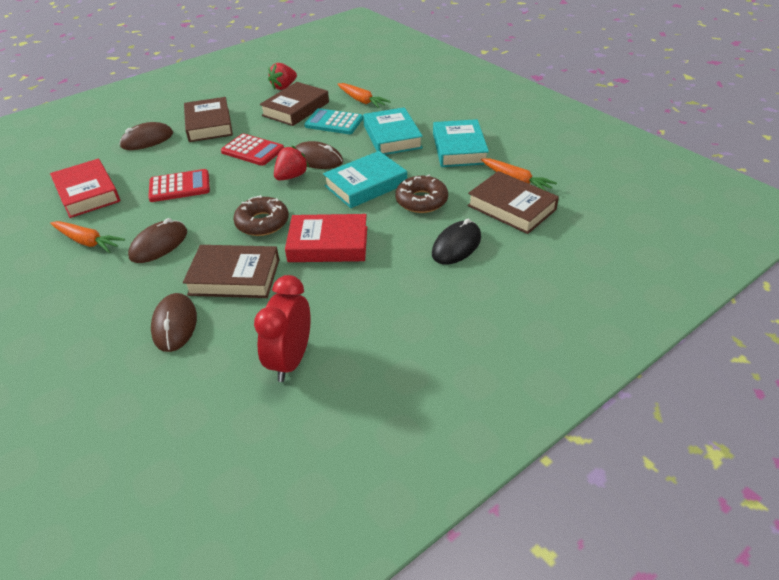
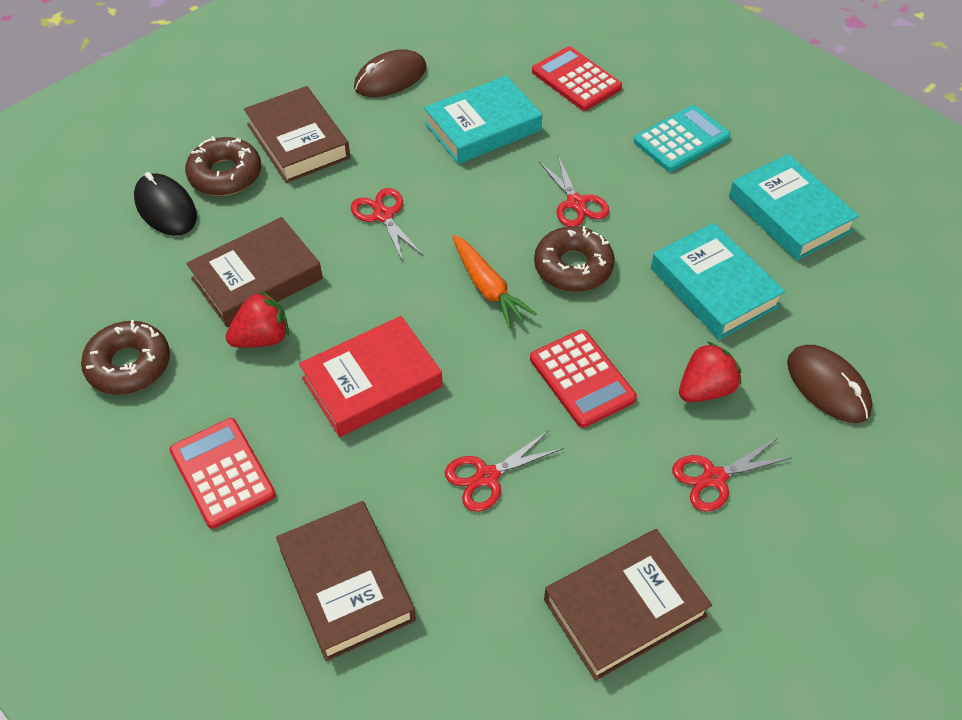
brown donut: 2 -> 3
brown mouse: 4 -> 2
orange carrot: 3 -> 1
red book: 2 -> 1
red calculator: 2 -> 3
red clock: 1 -> 0
red scissors: 0 -> 4

